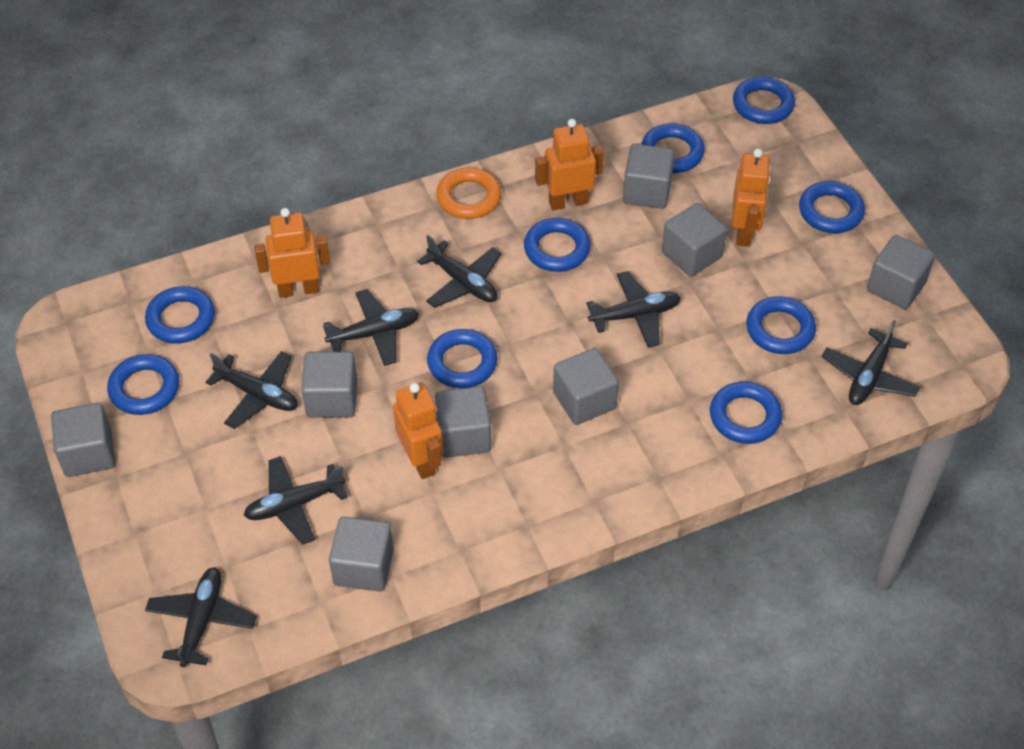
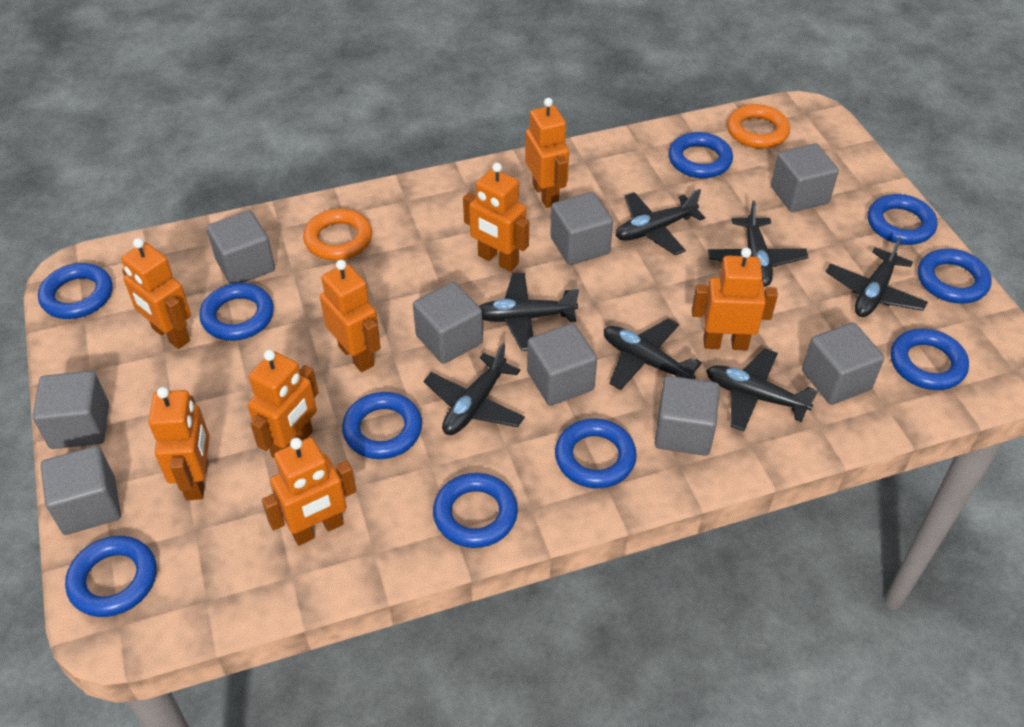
blue ring: 9 -> 10
grey cube: 8 -> 9
orange ring: 1 -> 2
orange robot: 4 -> 8

